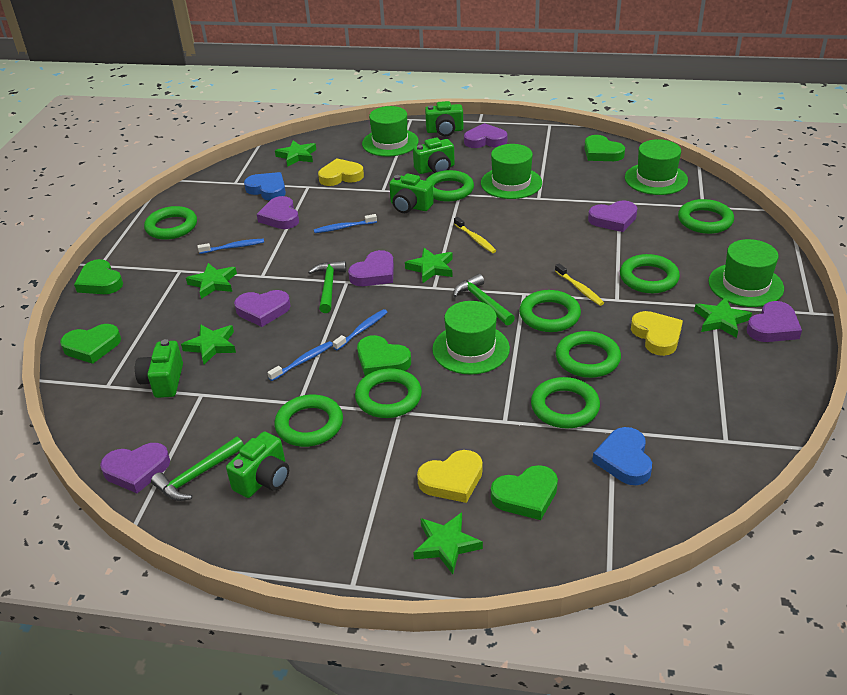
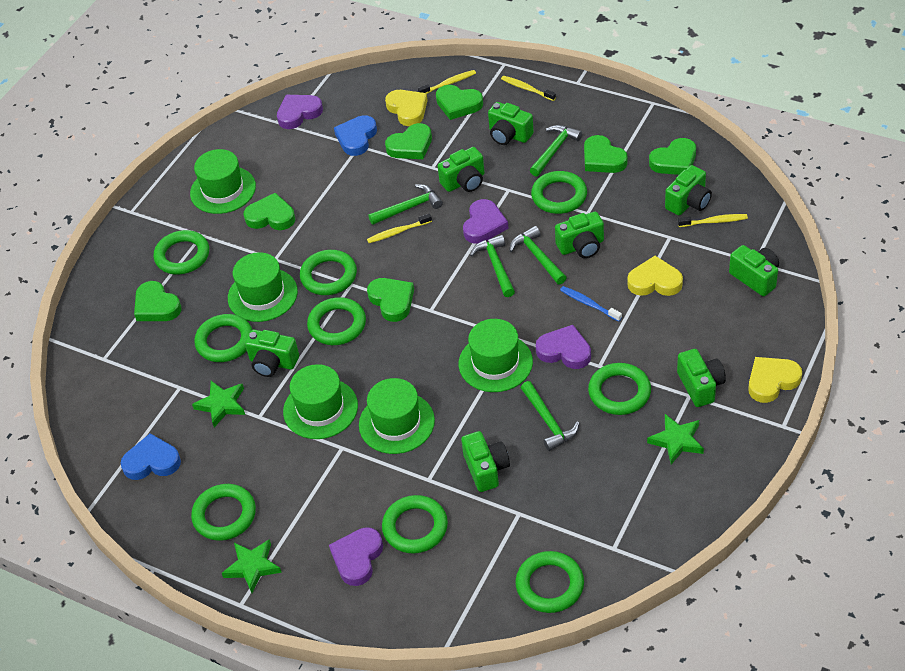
blue toothbrush: 4 -> 1
green camera: 5 -> 8
green hammer: 3 -> 5
green heart: 5 -> 7
green star: 6 -> 3
purple heart: 7 -> 4
yellow toothbrush: 2 -> 4

